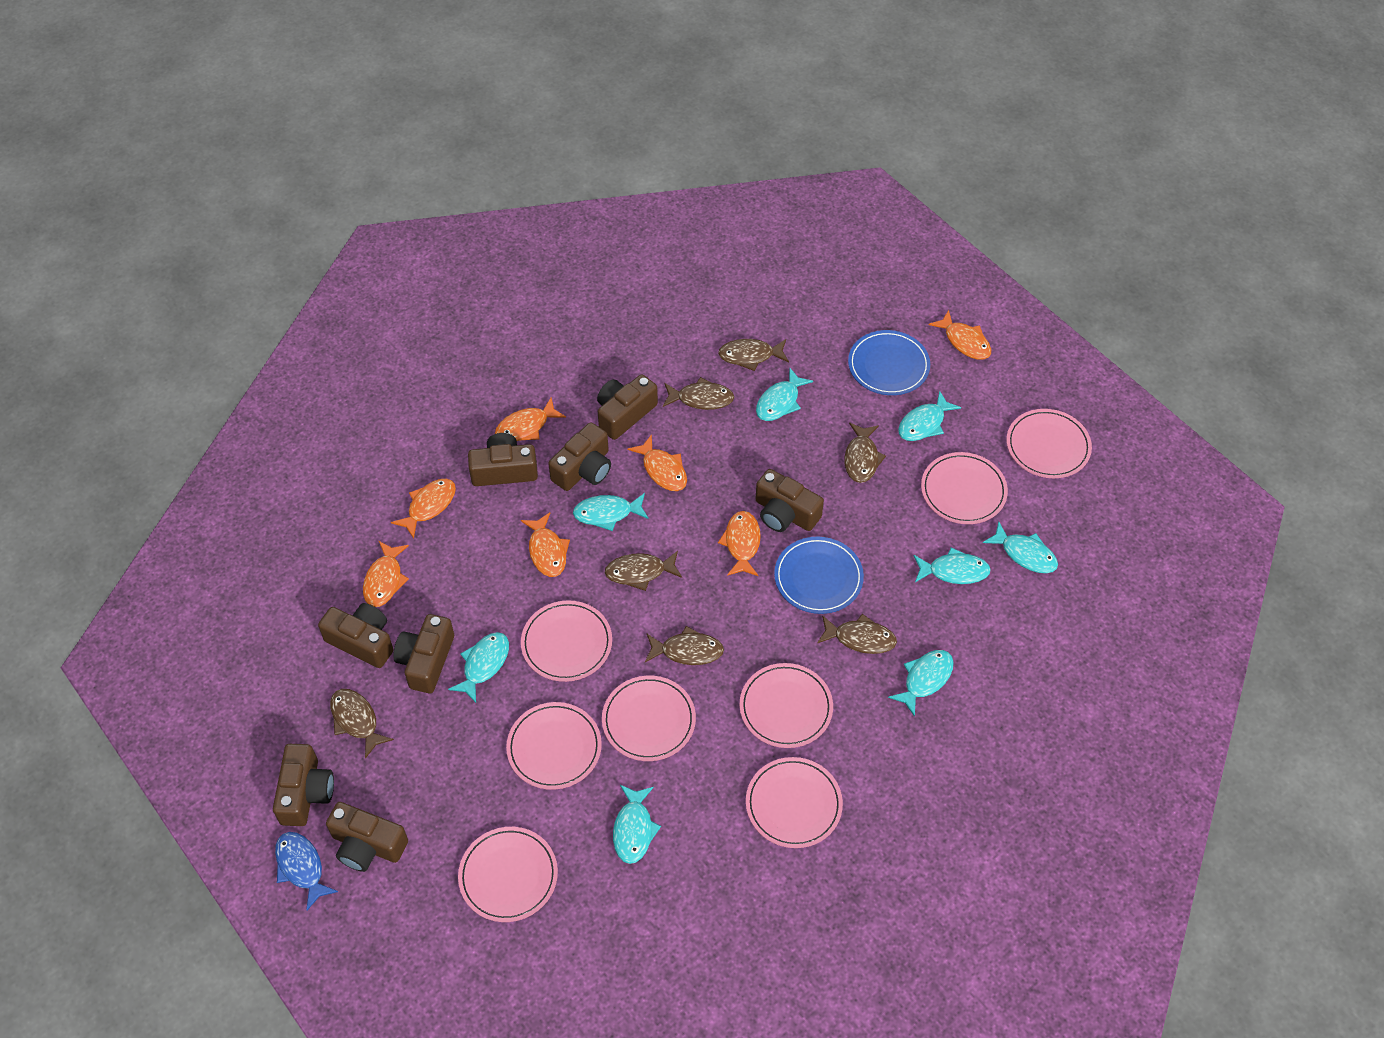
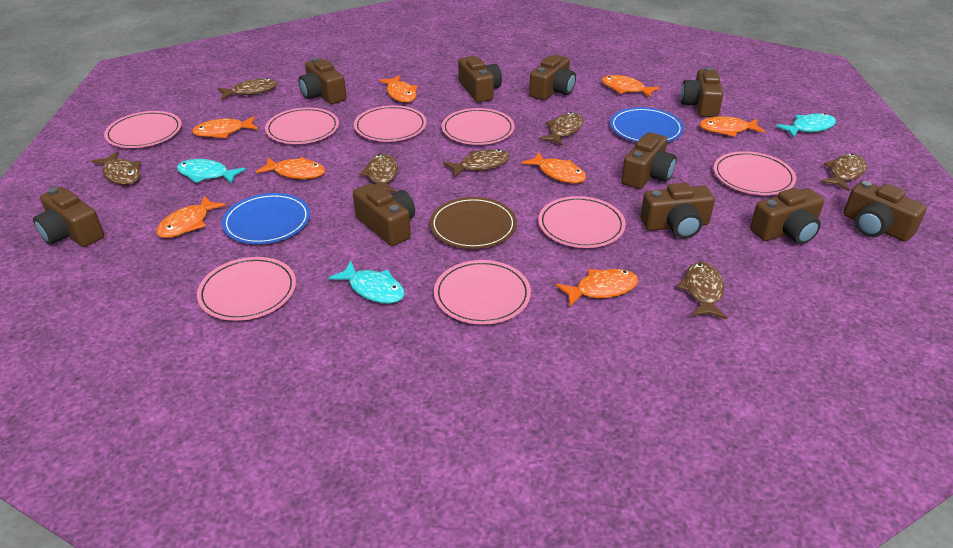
blue fish: 1 -> 0
brown camera: 8 -> 10
brown plate: 0 -> 1
orange fish: 7 -> 8
turquoise fish: 8 -> 3

